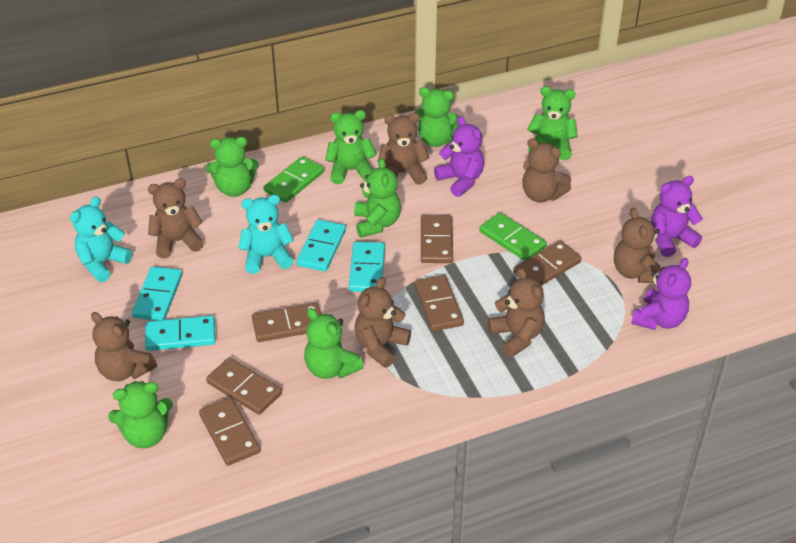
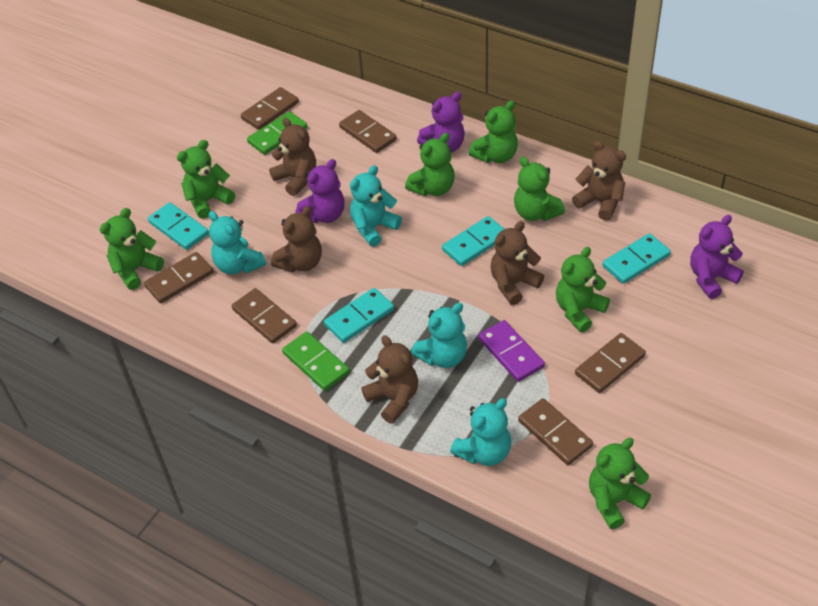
brown teddy bear: 7 -> 5
purple domino: 0 -> 1
turquoise teddy bear: 2 -> 4

